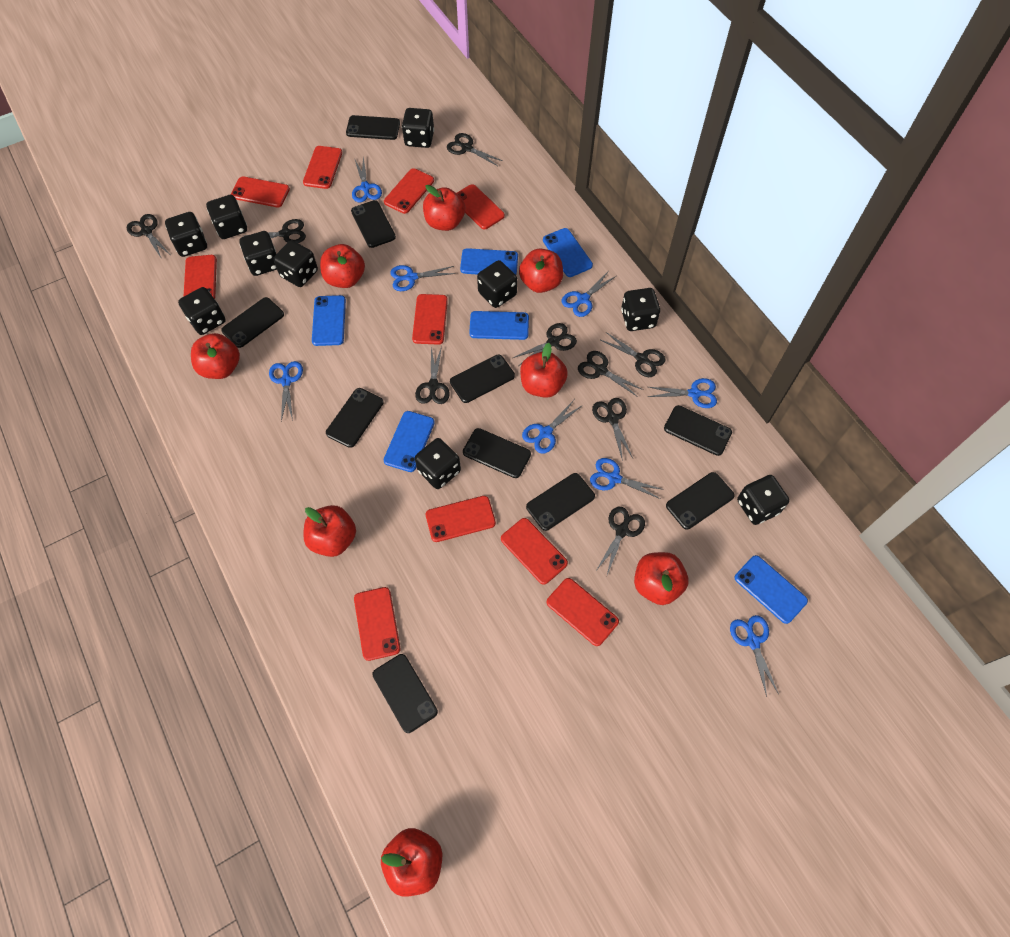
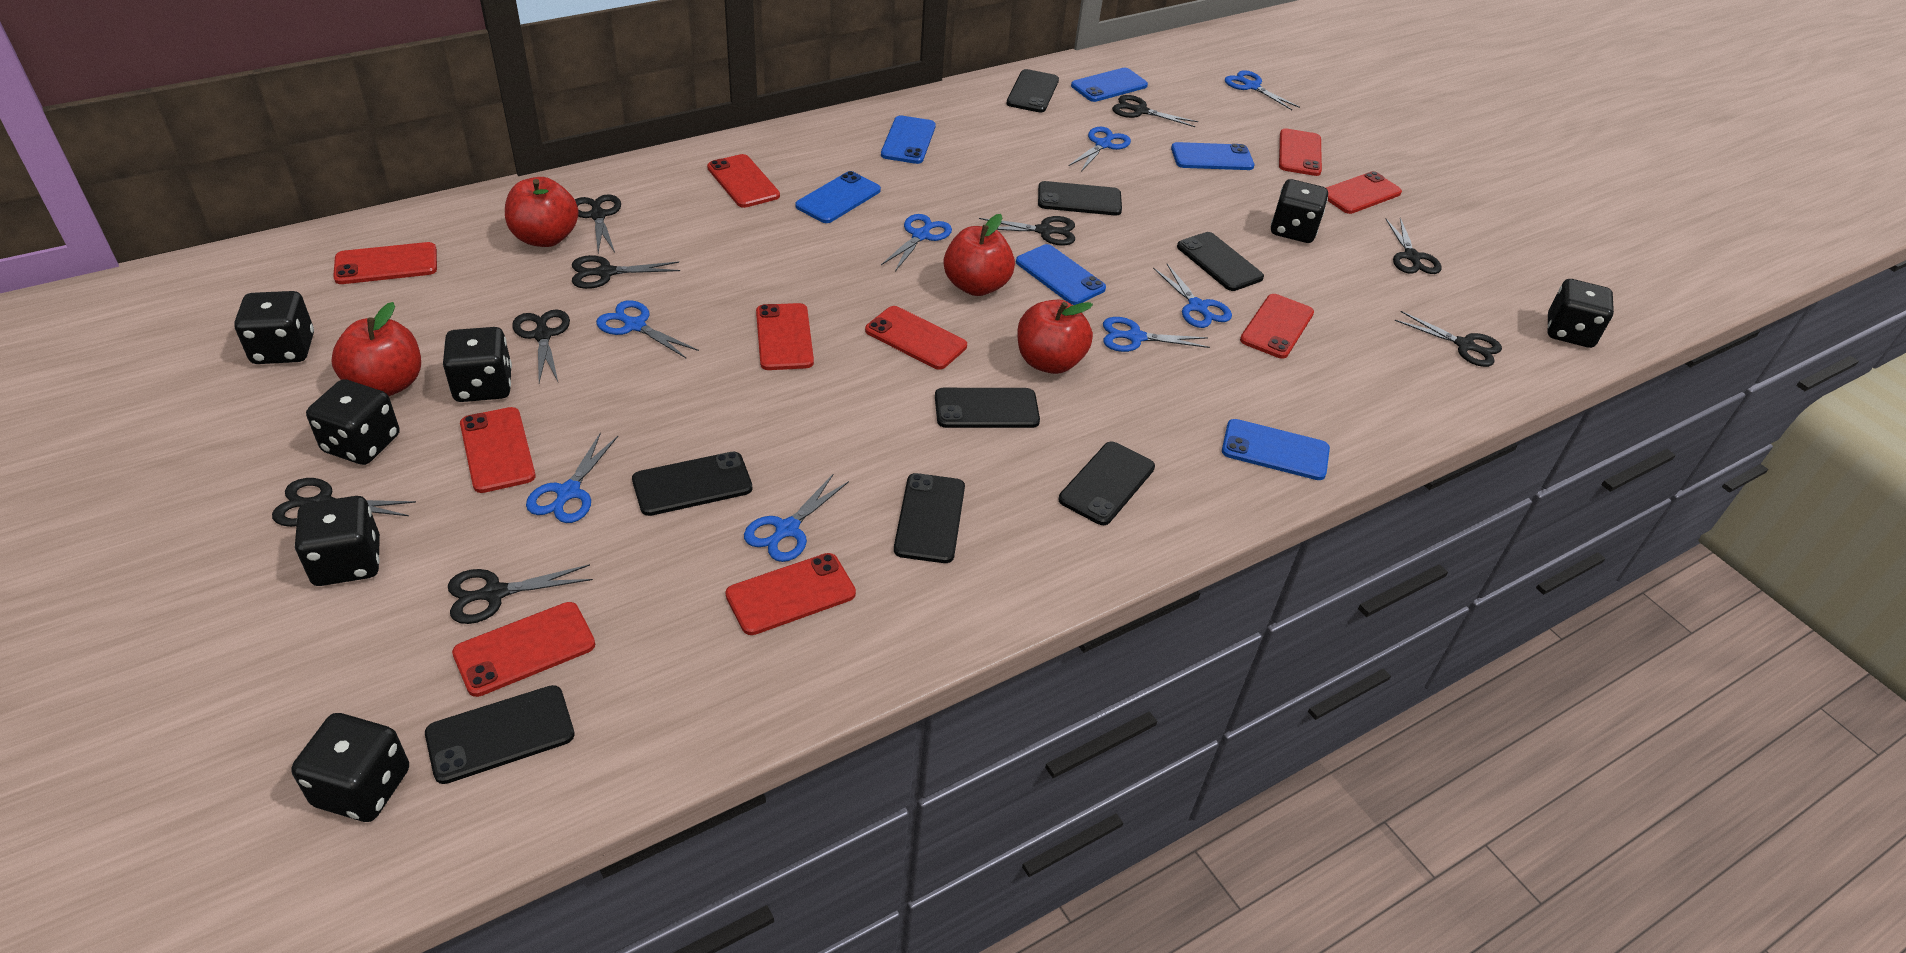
black dice: 10 -> 7
black phone: 10 -> 8
red apple: 8 -> 4

